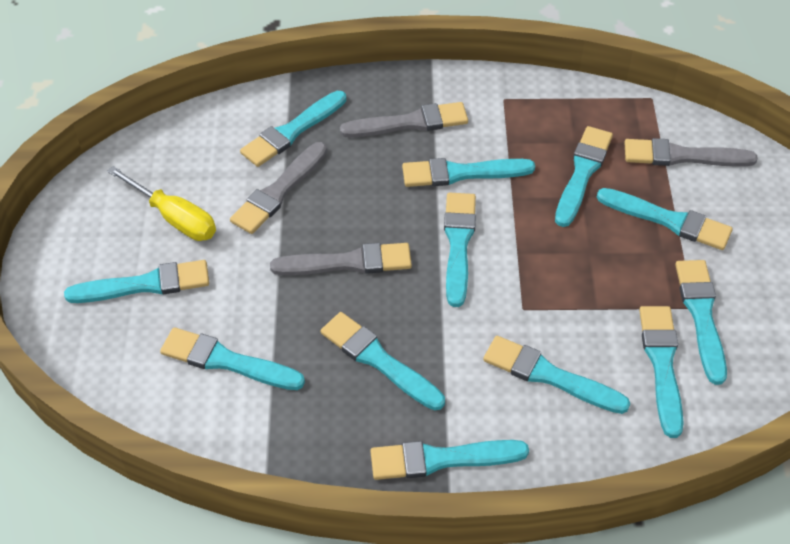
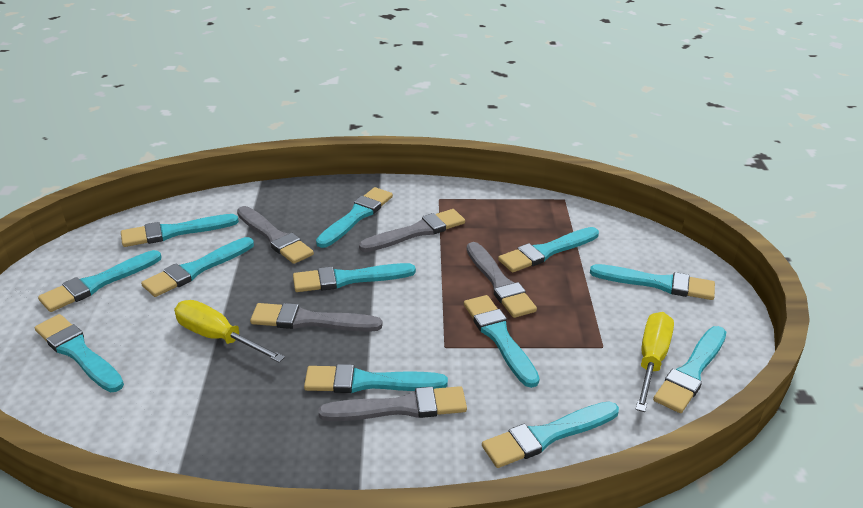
grey brush: 4 -> 5
yellow screwdriver: 1 -> 2

